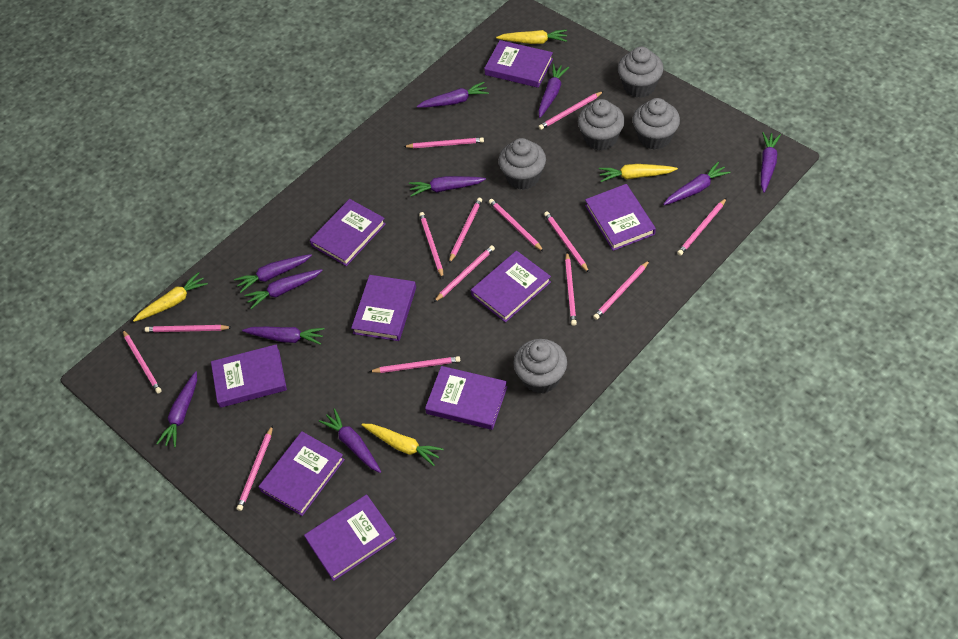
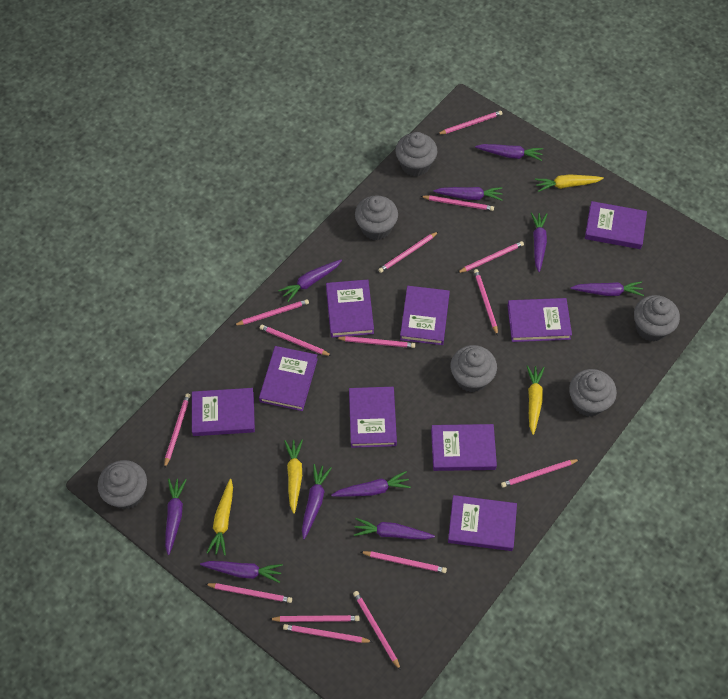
grey cupcake: 5 -> 6
pink pencil: 14 -> 15

